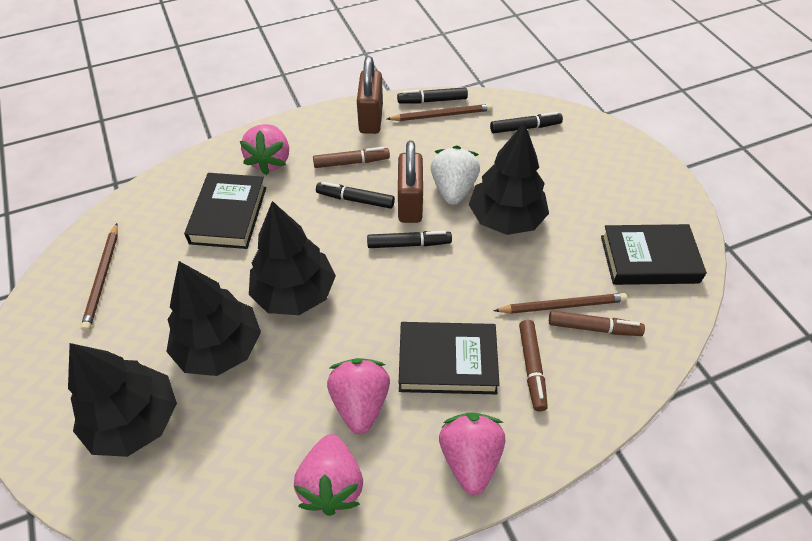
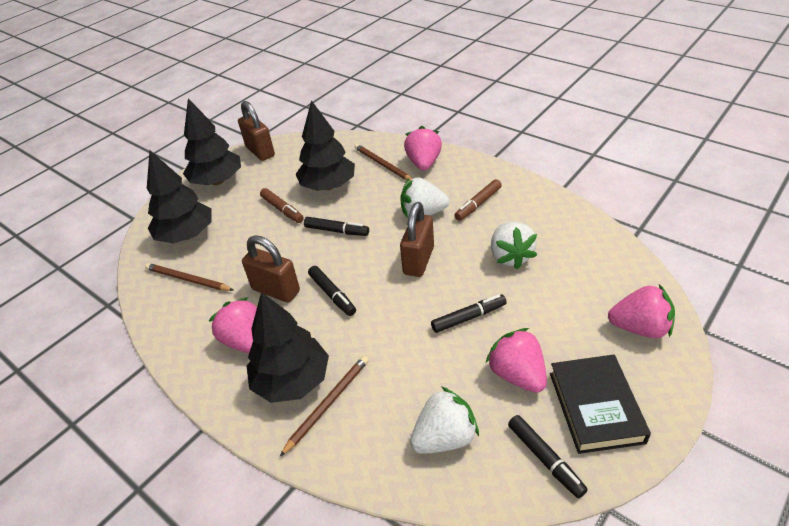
black book: 3 -> 1
brown marker: 3 -> 2
brown padlock: 2 -> 3
white strawberry: 1 -> 3

